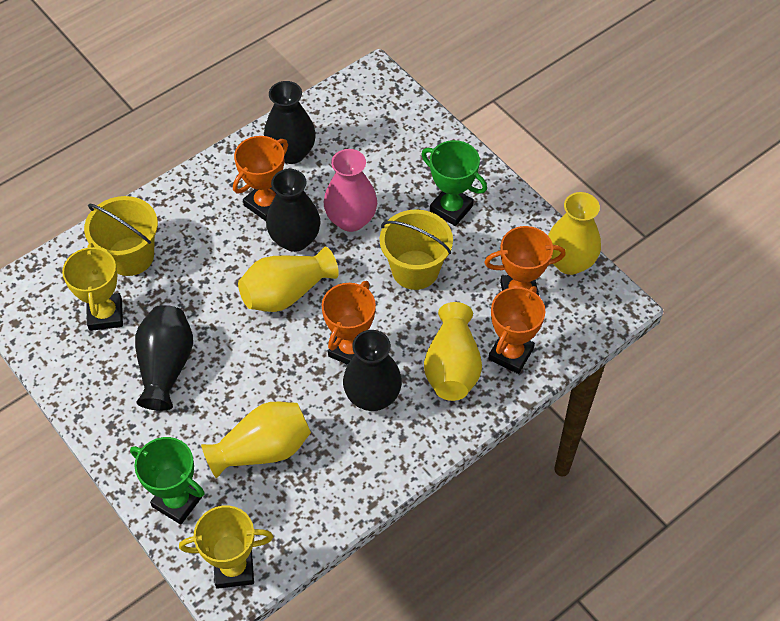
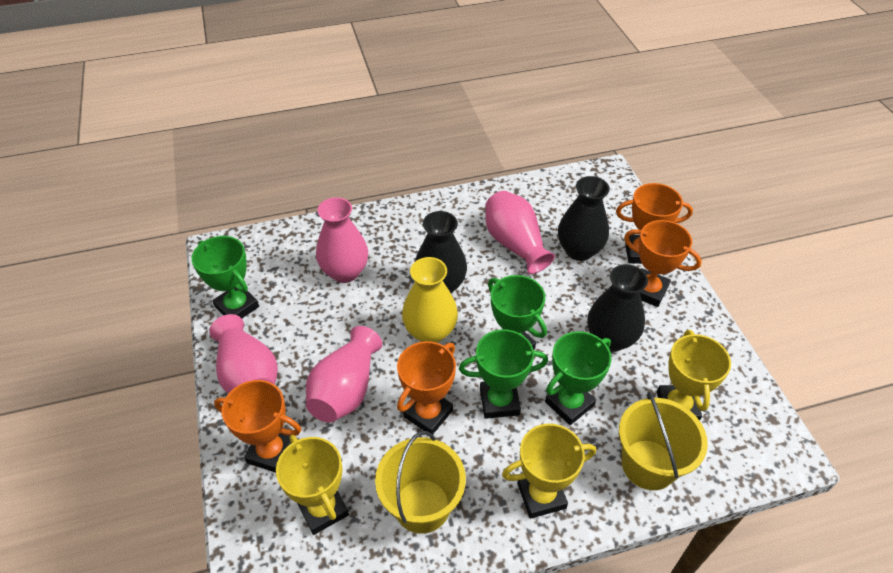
black vase: 4 -> 3
green trophy: 2 -> 4
pink vase: 1 -> 4
yellow trophy: 2 -> 3
yellow vase: 4 -> 1

